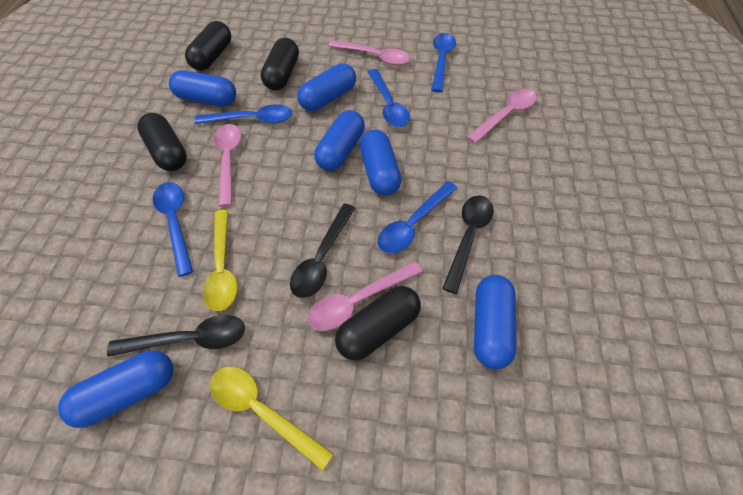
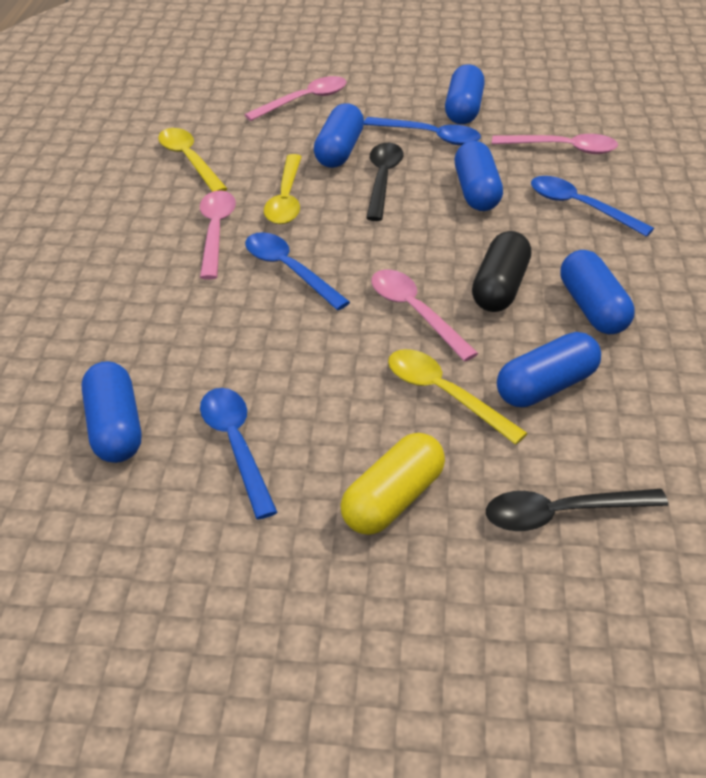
black capsule: 4 -> 1
black spoon: 3 -> 2
blue spoon: 5 -> 4
yellow capsule: 0 -> 1
yellow spoon: 2 -> 3

